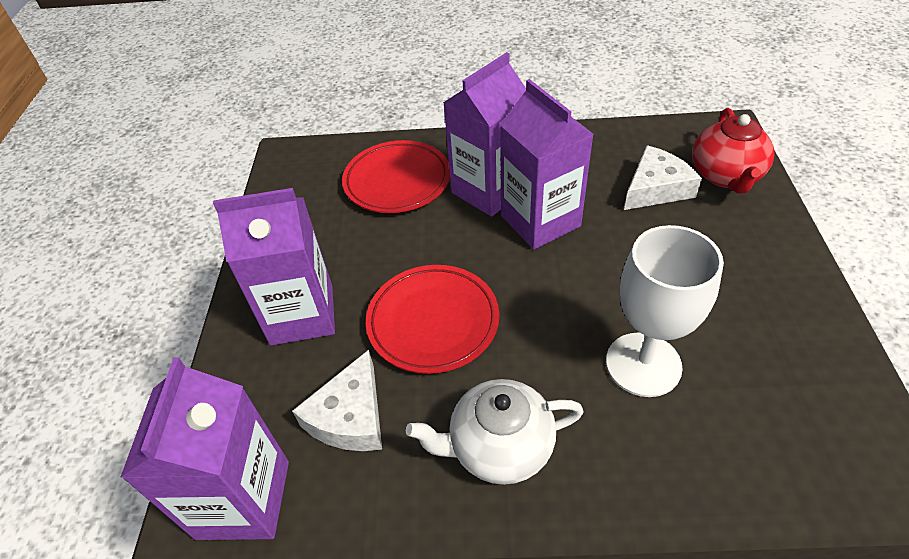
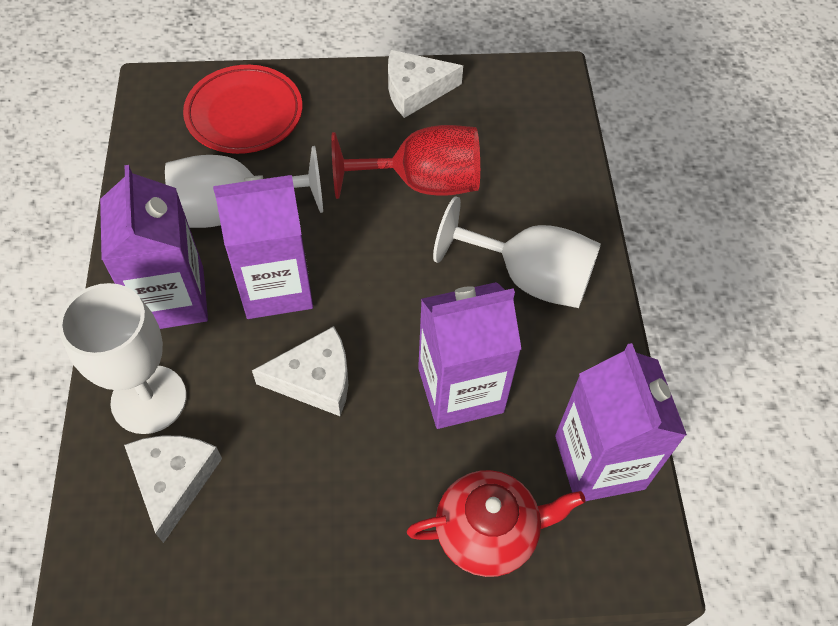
red goblet: 0 -> 1
red plate: 2 -> 1
white cheese: 2 -> 3
white goblet: 1 -> 3
white teapot: 1 -> 0

